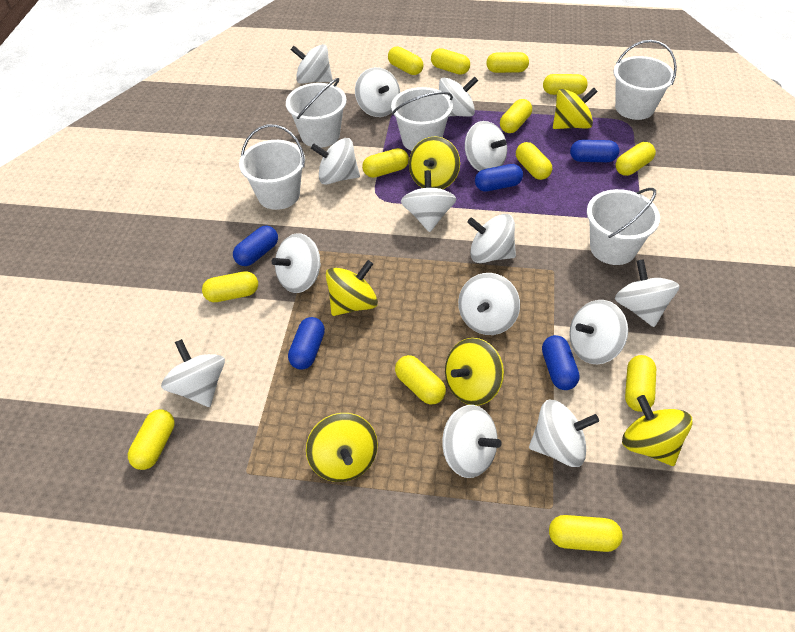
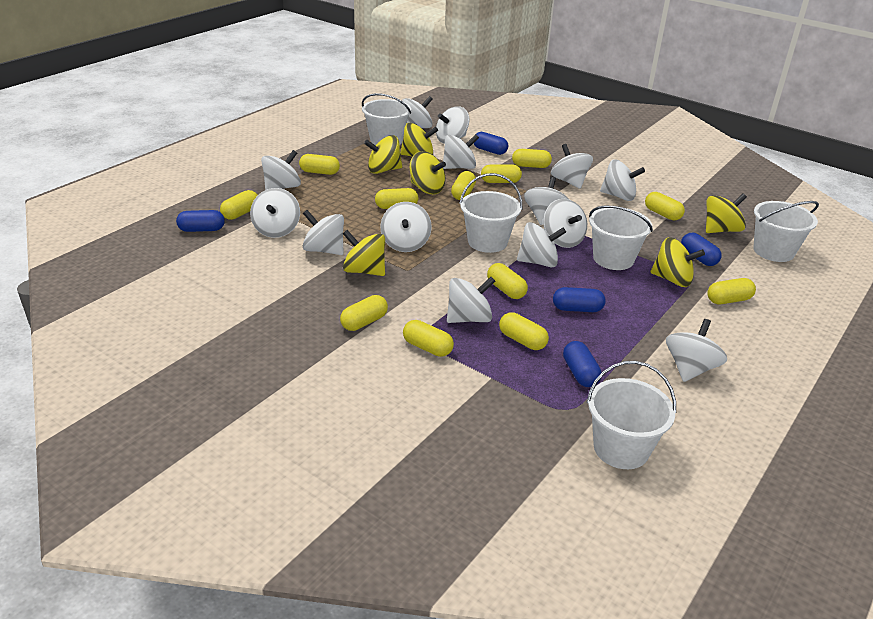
yellow capsule: 13 -> 12

